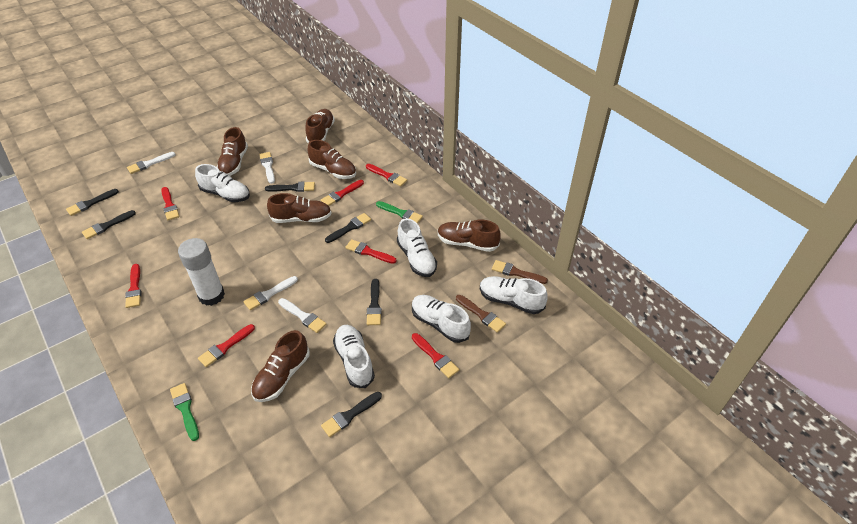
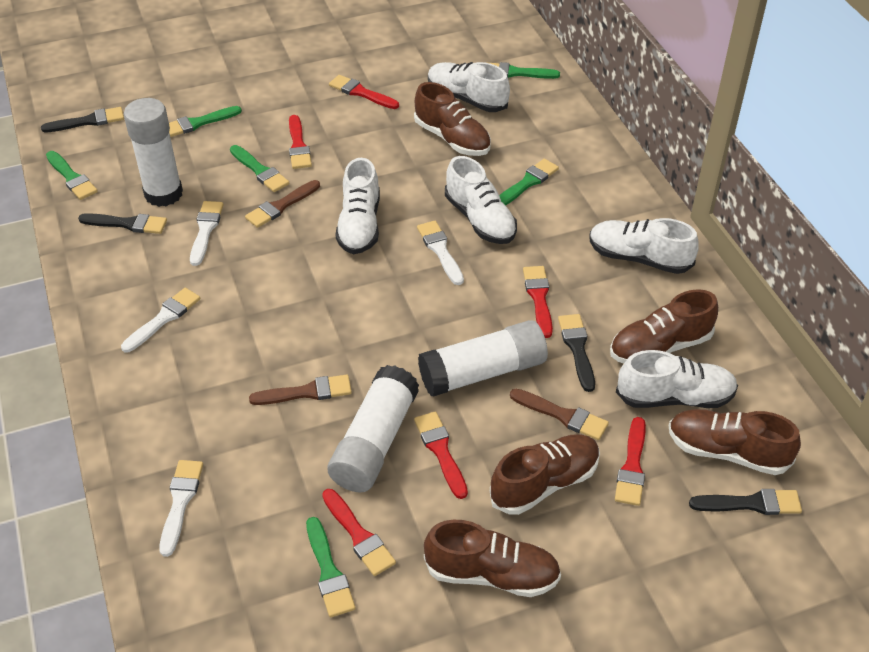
black brush: 6 -> 4
brown brush: 2 -> 3
brown shoe: 6 -> 5
green brush: 2 -> 6
red brush: 7 -> 6
white glue stick: 1 -> 3

